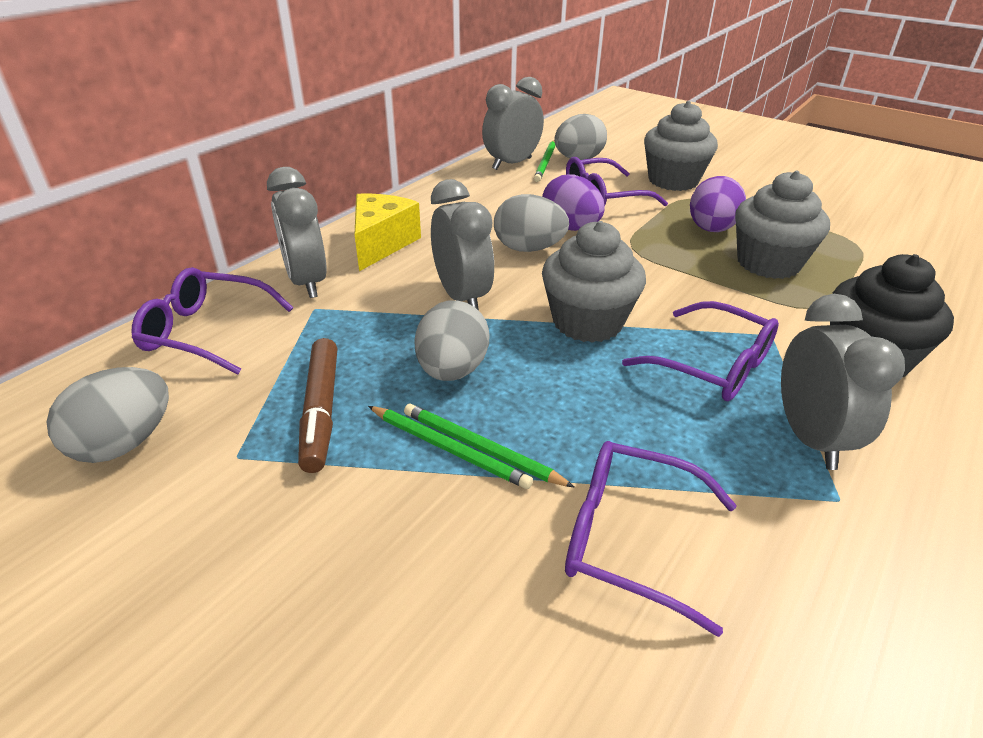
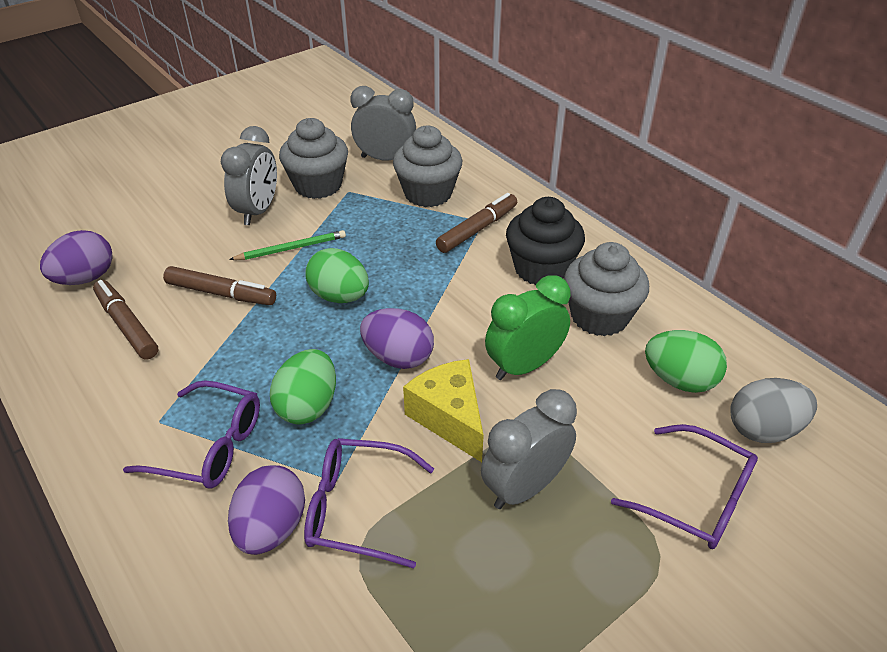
brown marker: 1 -> 3
green clock: 0 -> 1
green egg: 0 -> 3
green pencil: 3 -> 1
grey clock: 4 -> 3
grey egg: 4 -> 1
purple egg: 2 -> 3
purple glasses: 4 -> 3

